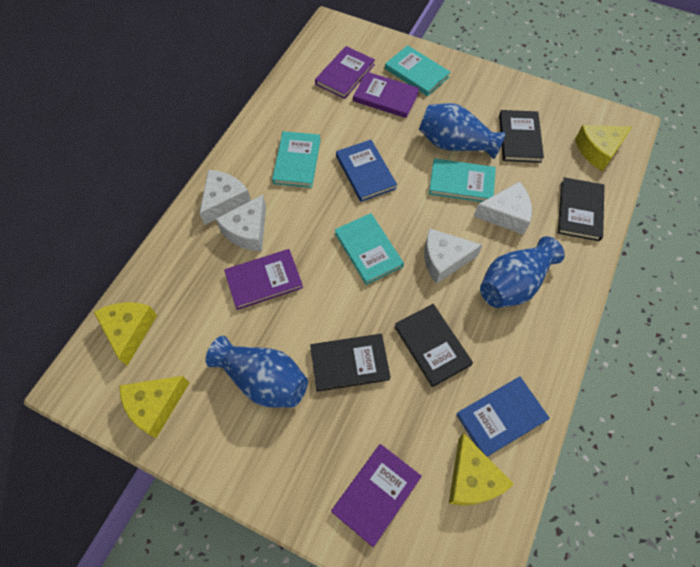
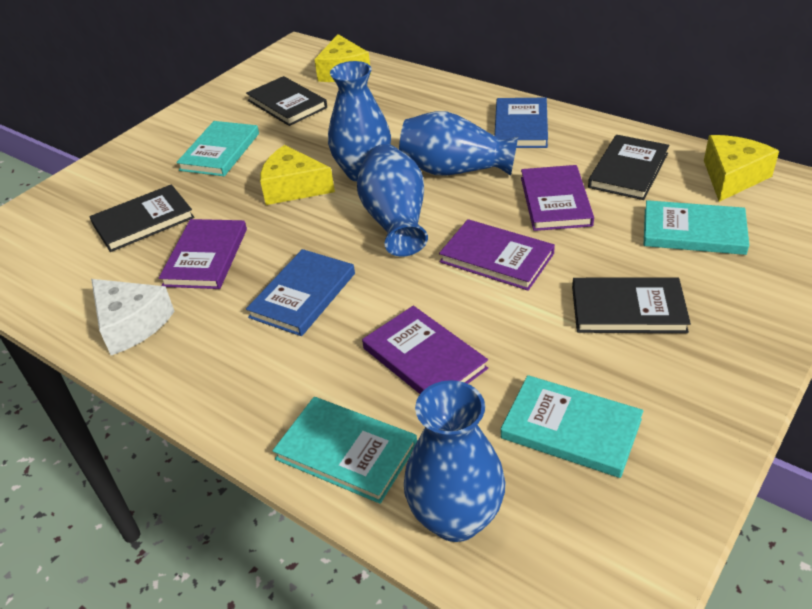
blue vase: 3 -> 4
white cheese: 4 -> 1
yellow cheese: 4 -> 3

